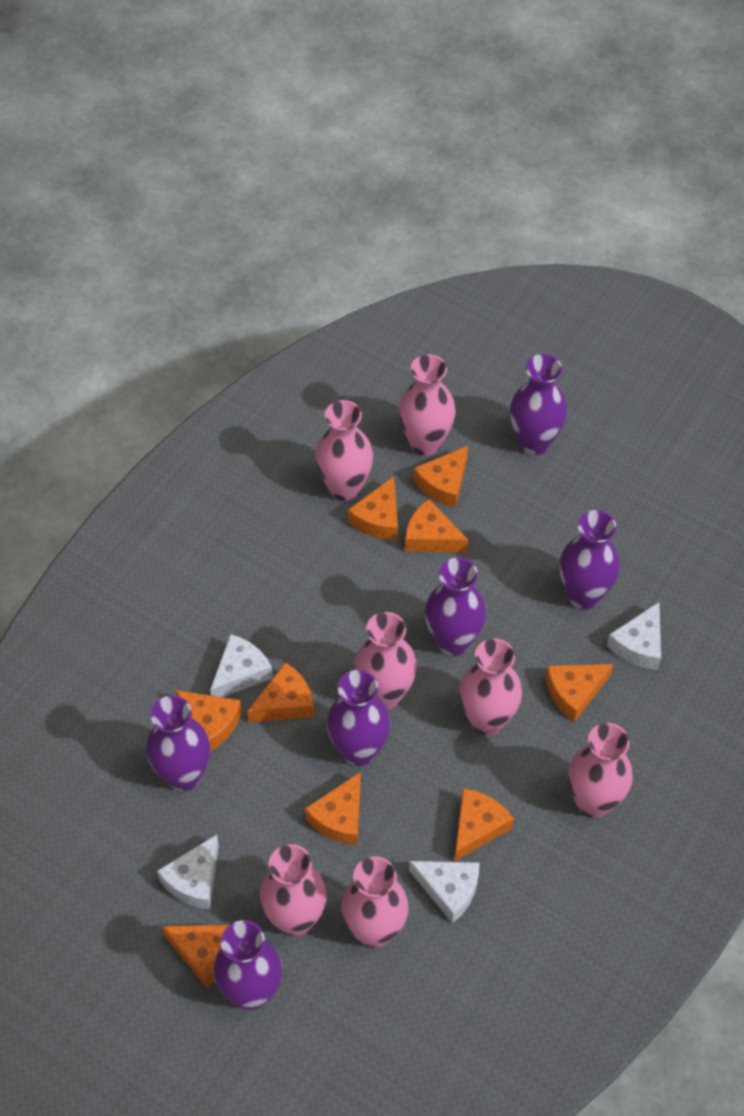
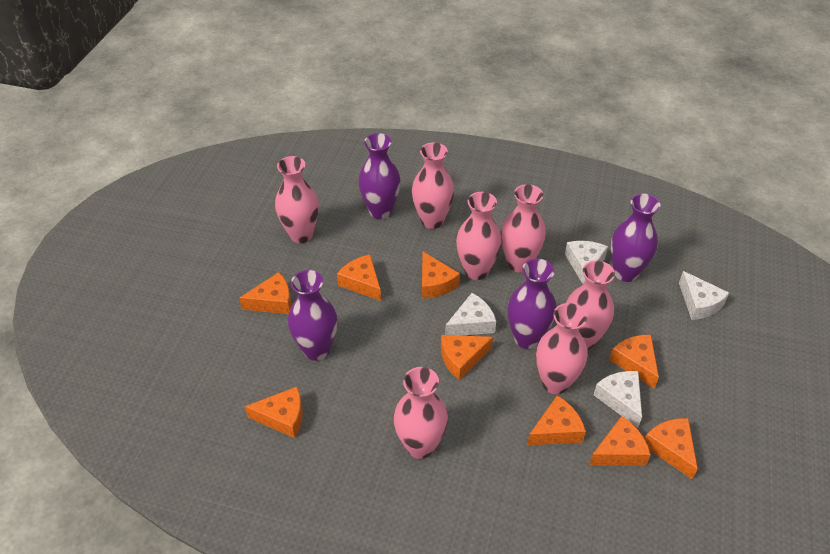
purple vase: 6 -> 4

